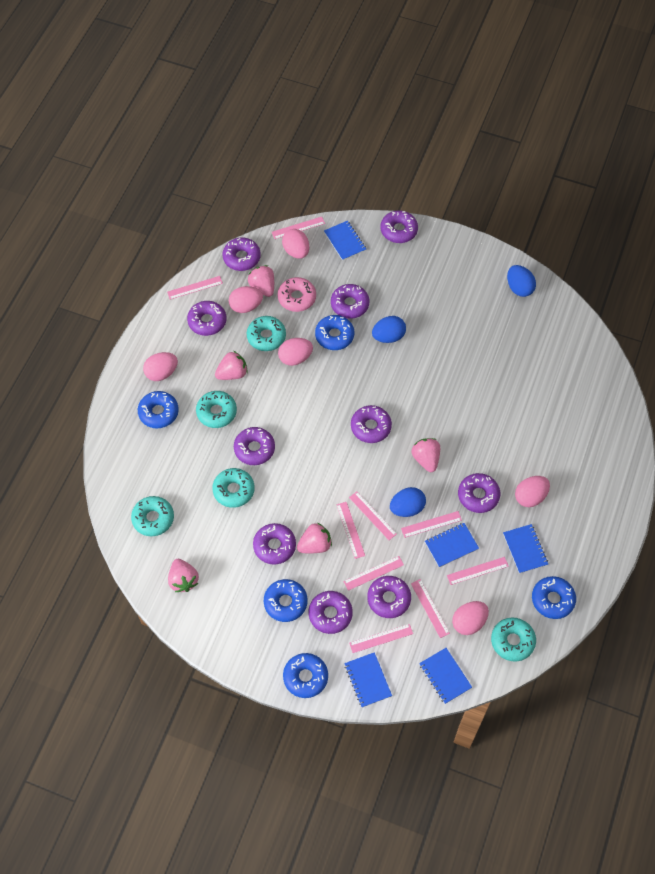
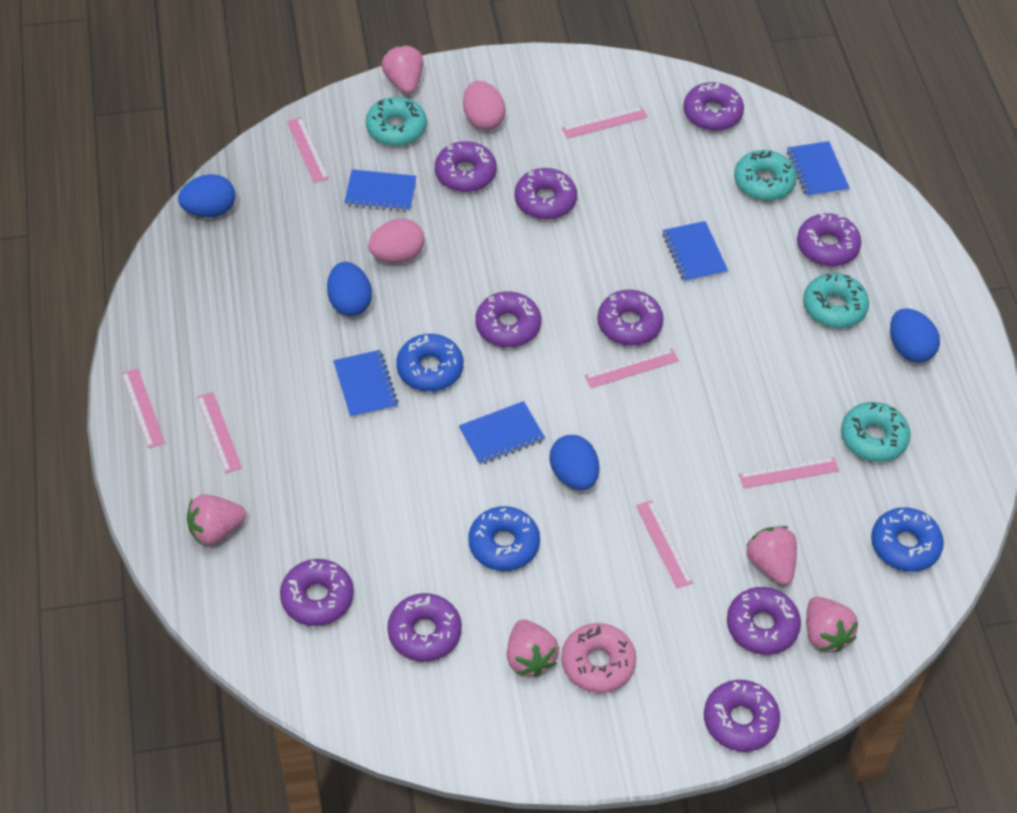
blue donut: 5 -> 3
blue egg: 3 -> 4
pink egg: 6 -> 2
pink ruler: 9 -> 7
turquoise donut: 5 -> 4

